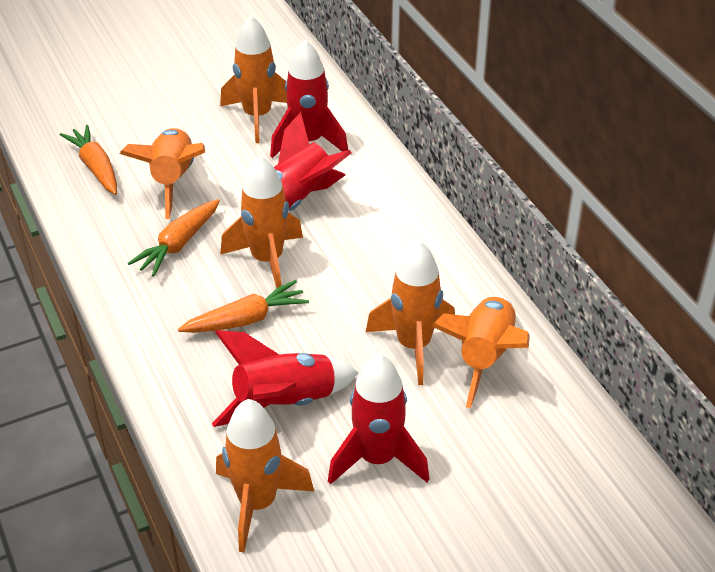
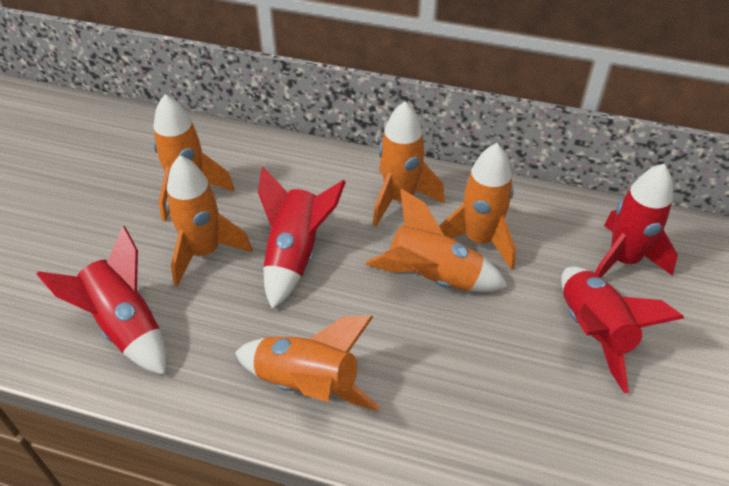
orange carrot: 3 -> 0

